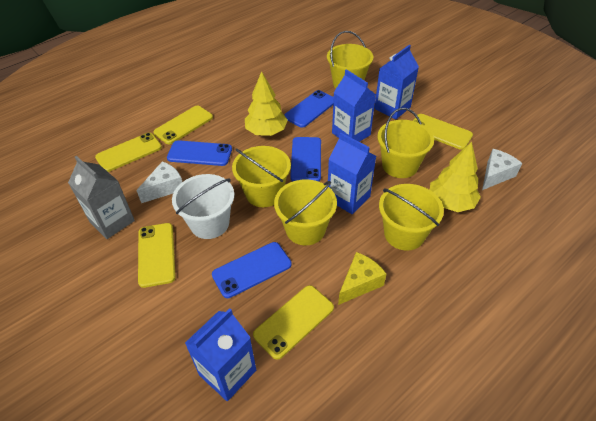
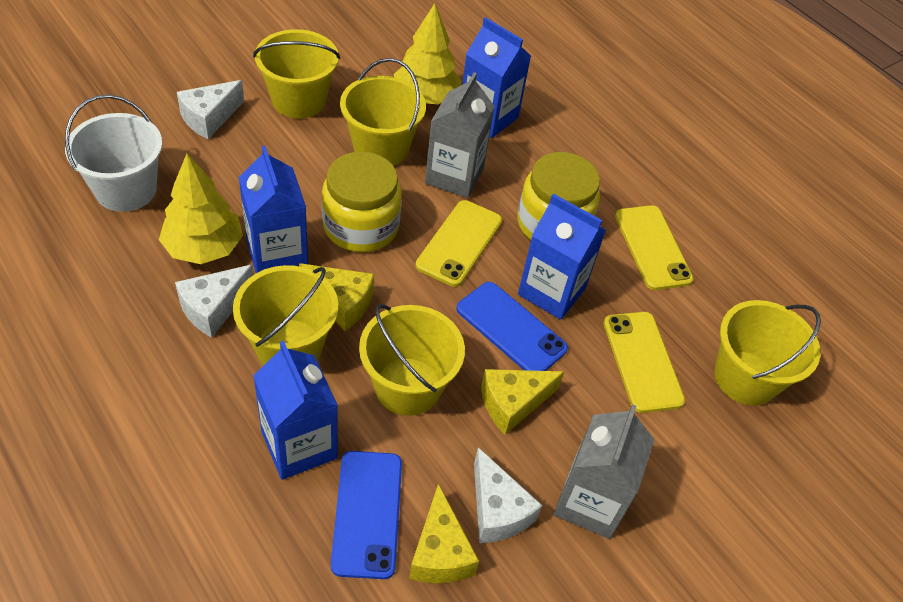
blue phone: 4 -> 2
grey carton: 1 -> 2
white cheese: 2 -> 3
yellow cheese: 1 -> 3
yellow jar: 0 -> 2
yellow phone: 5 -> 3

